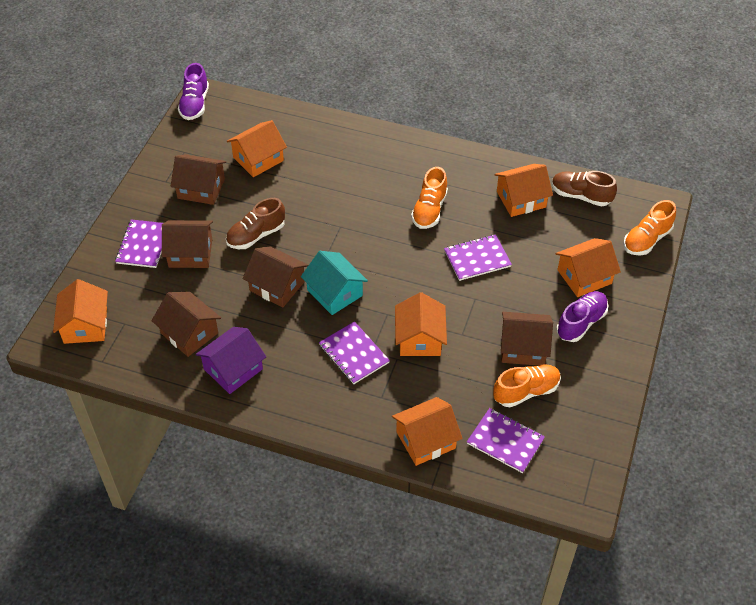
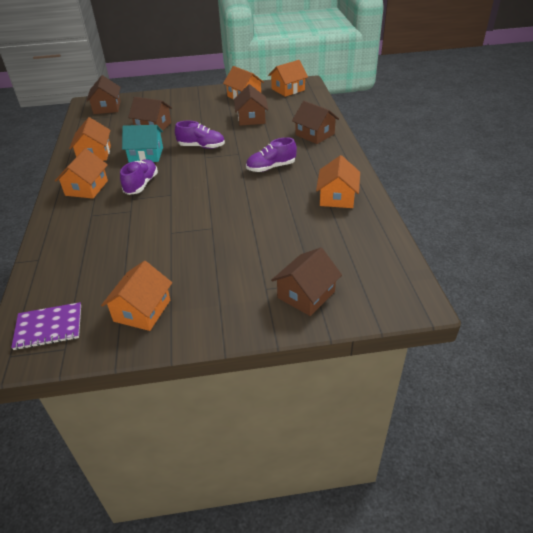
brown shoe: 2 -> 0
orange shoe: 3 -> 0
purple house: 1 -> 0
purple notebook: 4 -> 1
purple shoe: 2 -> 3

